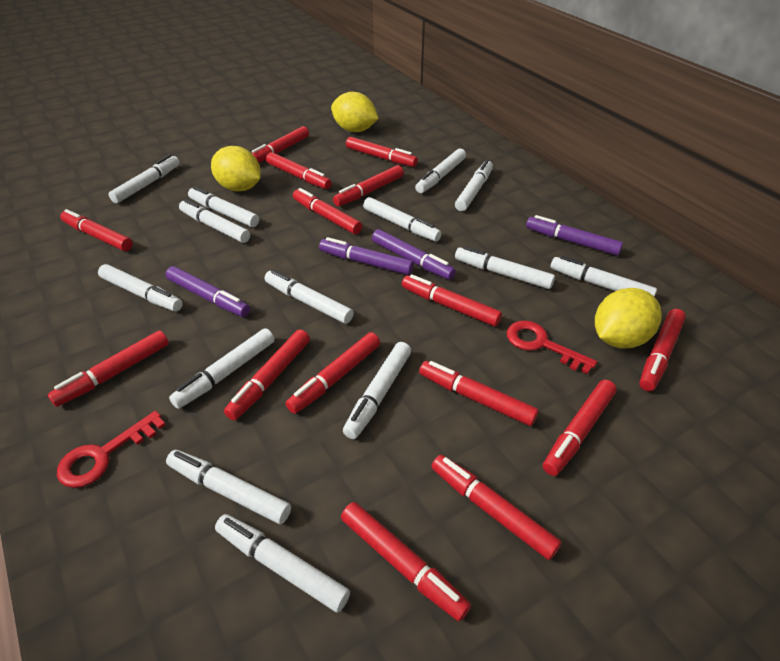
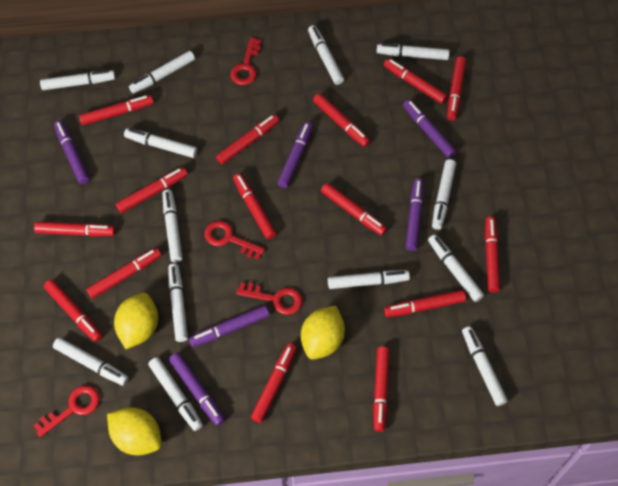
purple marker: 4 -> 6
red key: 2 -> 4
white marker: 14 -> 13

